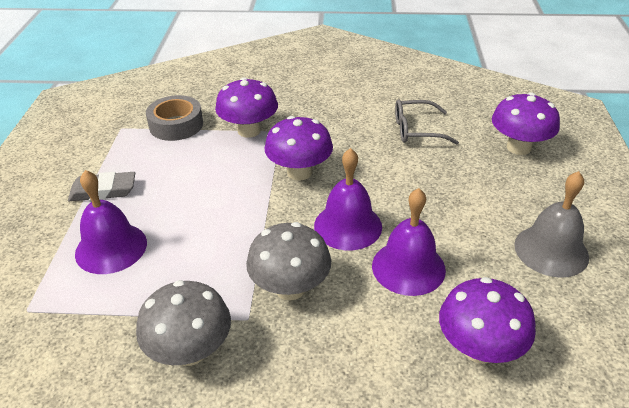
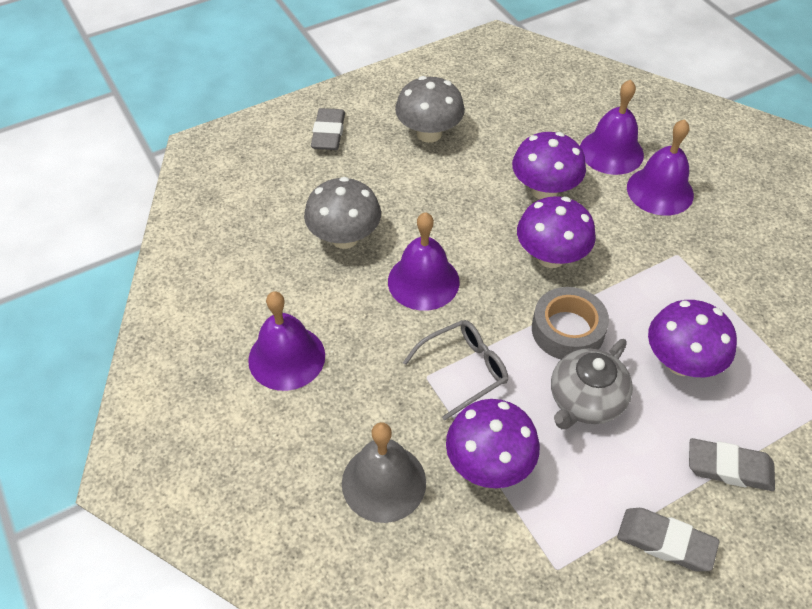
grey eraser: 1 -> 3
grey teapot: 0 -> 1
purple bell: 3 -> 4

